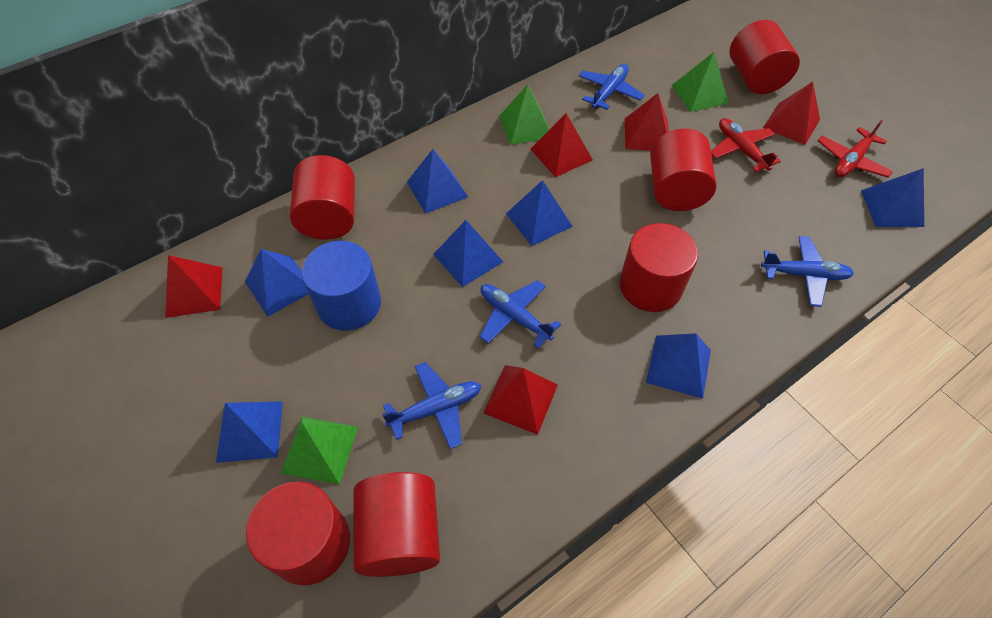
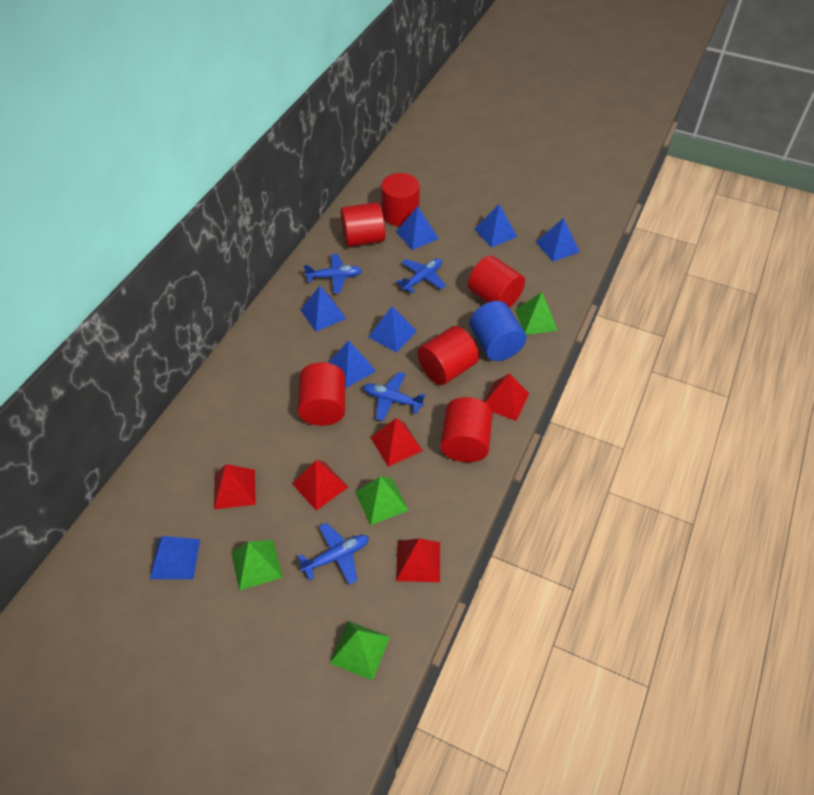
green pyramid: 3 -> 4
red plane: 2 -> 0

